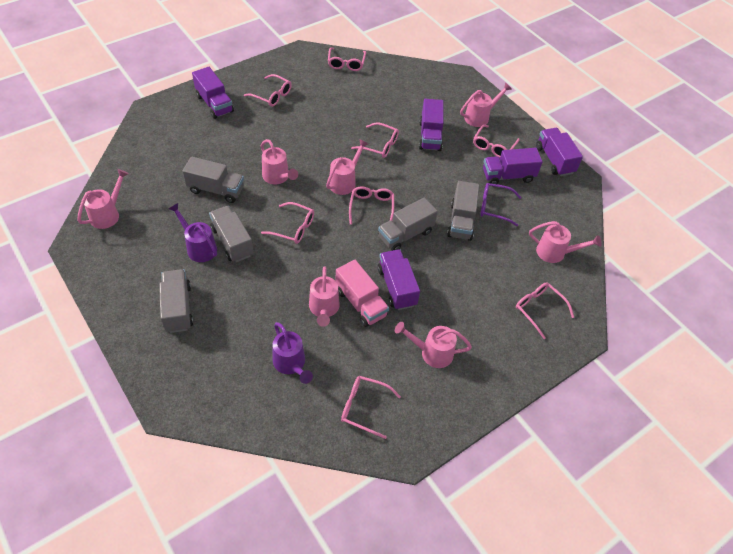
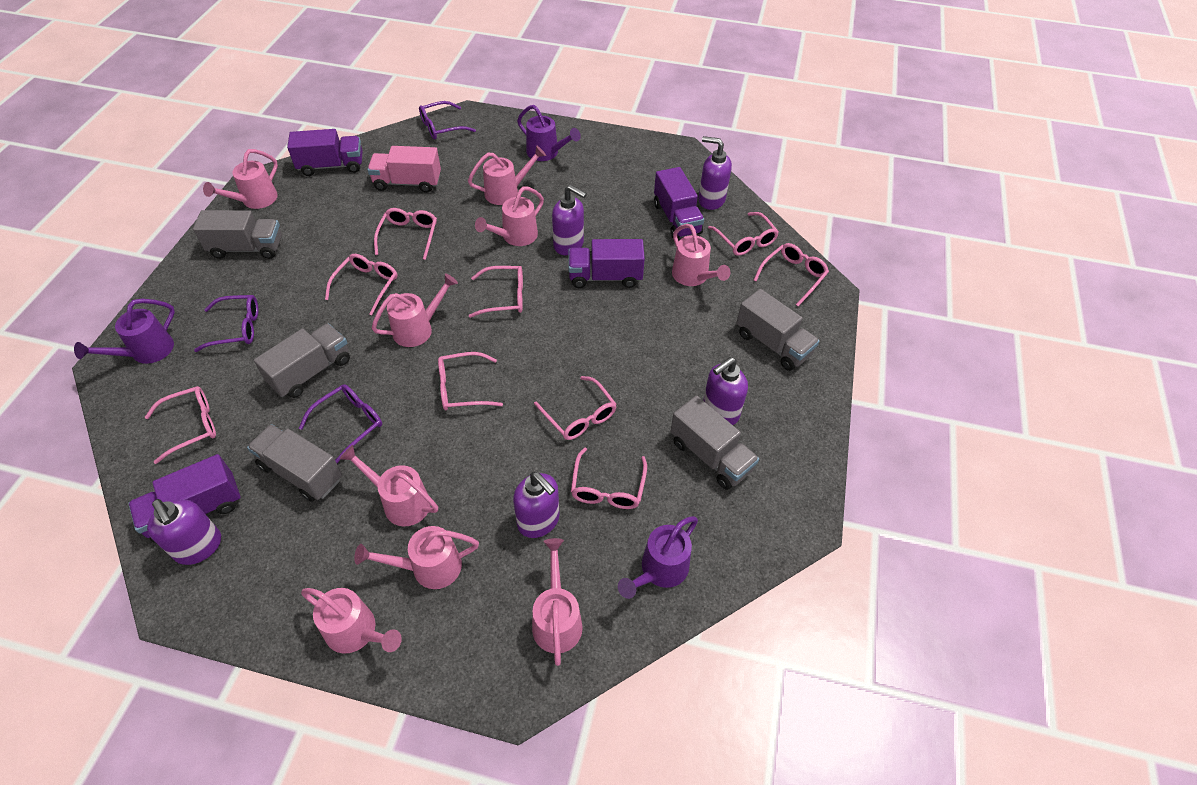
pink glasses: 8 -> 9
pink watering can: 7 -> 9
purple glasses: 1 -> 3
purple soap dispenser: 0 -> 5
purple truck: 5 -> 4
purple watering can: 2 -> 3

